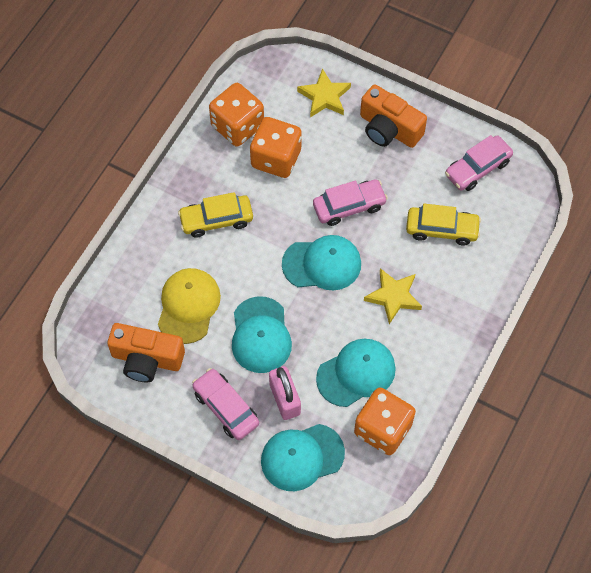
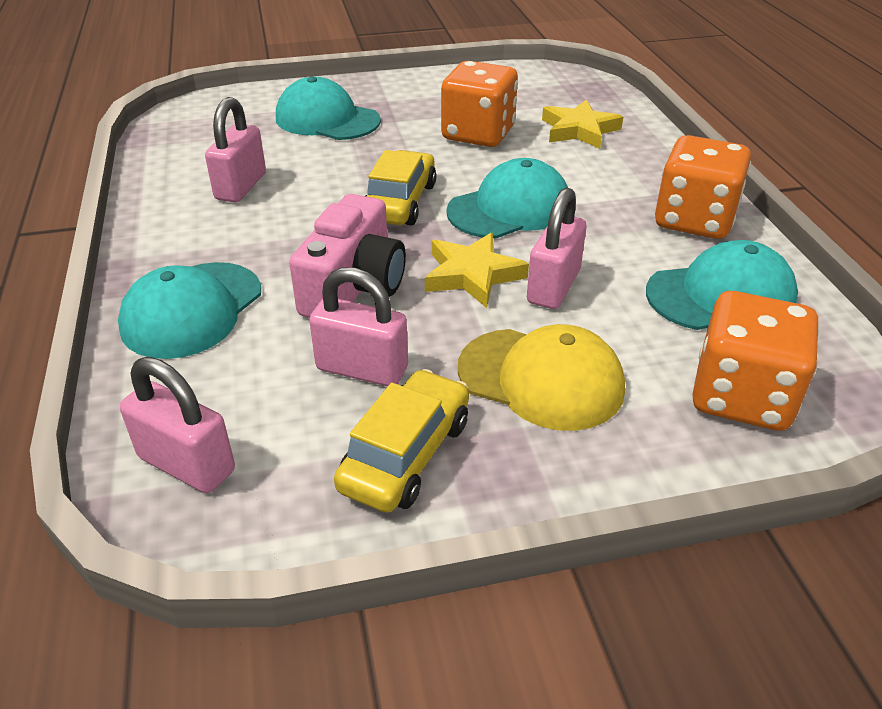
orange camera: 2 -> 0
pink camera: 0 -> 1
pink car: 3 -> 0
pink padlock: 1 -> 4

